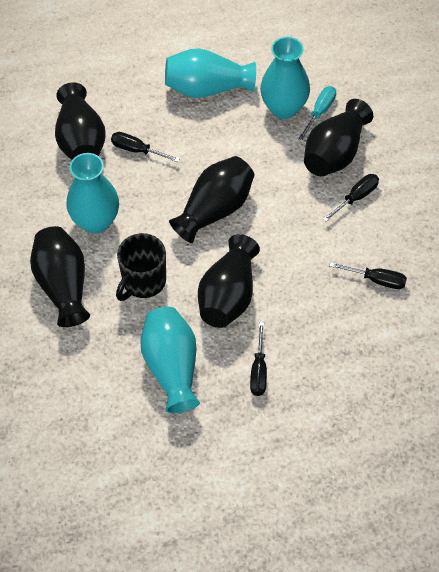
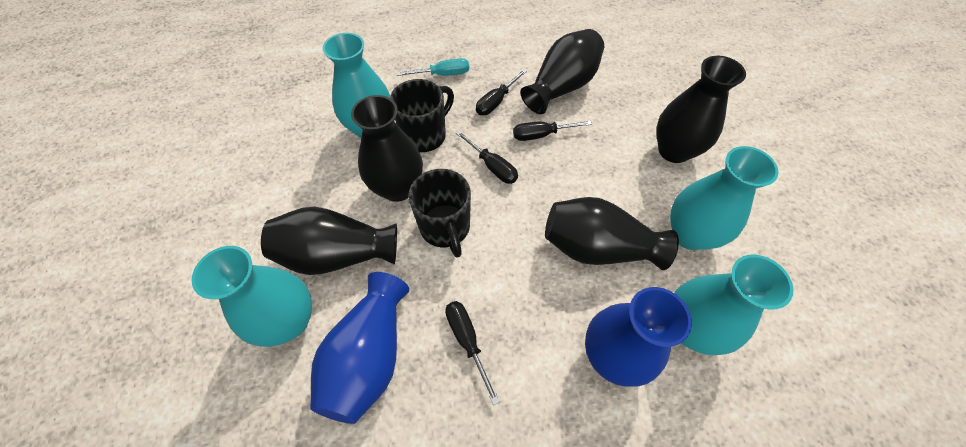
black mug: 1 -> 2
blue vase: 0 -> 2

